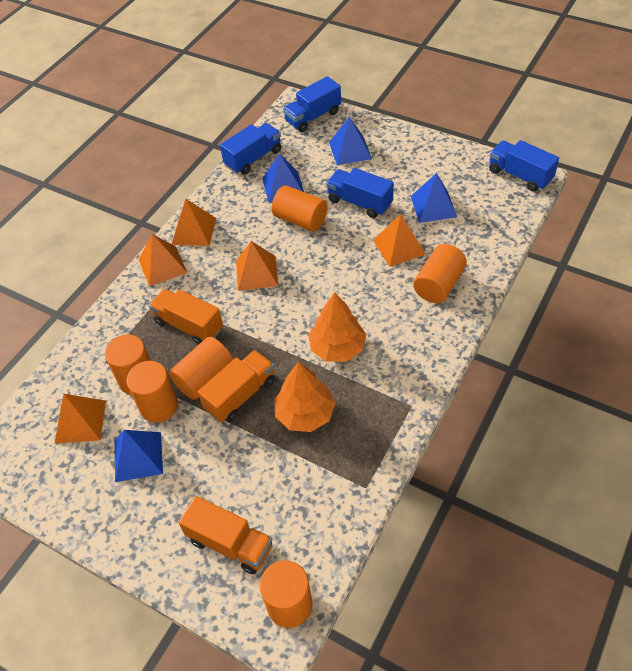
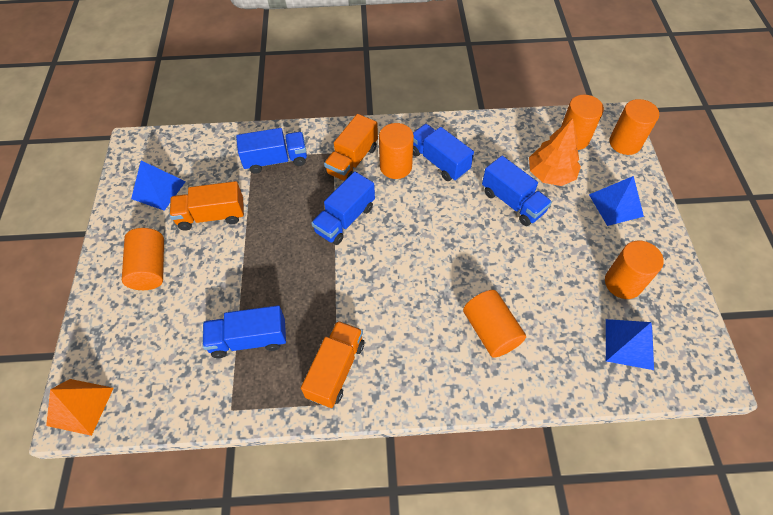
blue pyramid: 4 -> 3
blue truck: 4 -> 5
orange pyramid: 5 -> 1
orange tree: 2 -> 1

